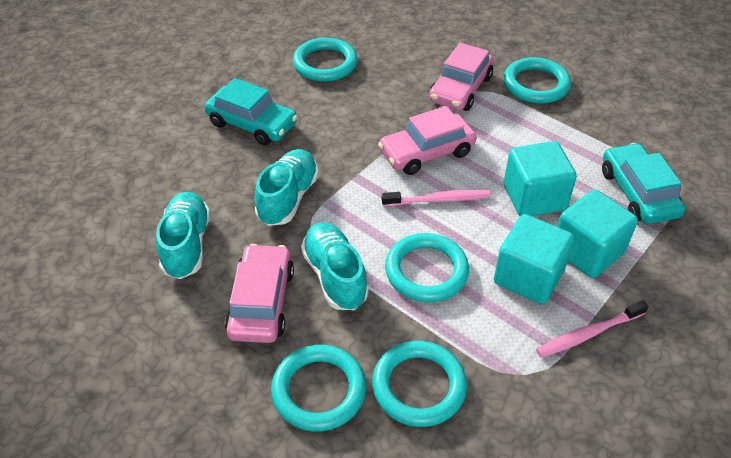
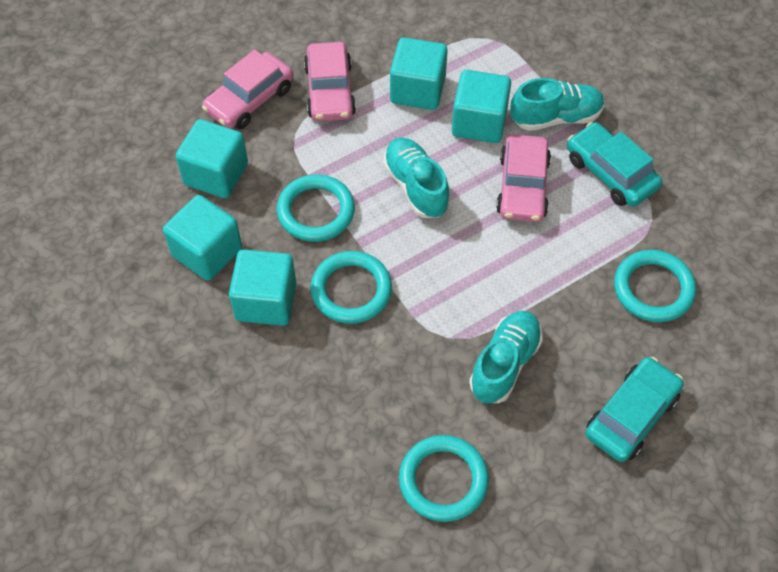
pink toothbrush: 2 -> 0
turquoise cube: 3 -> 5
turquoise ring: 5 -> 4

